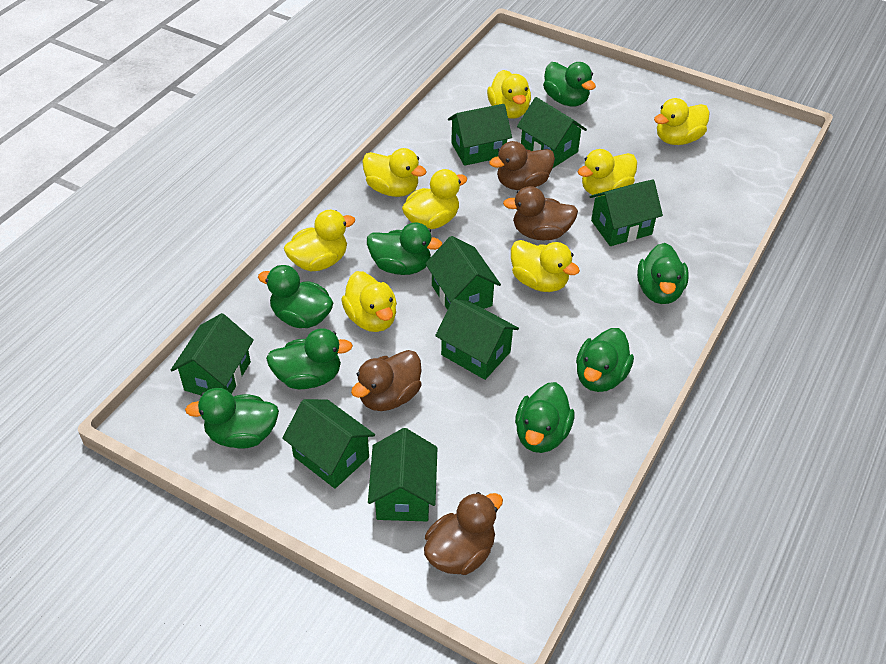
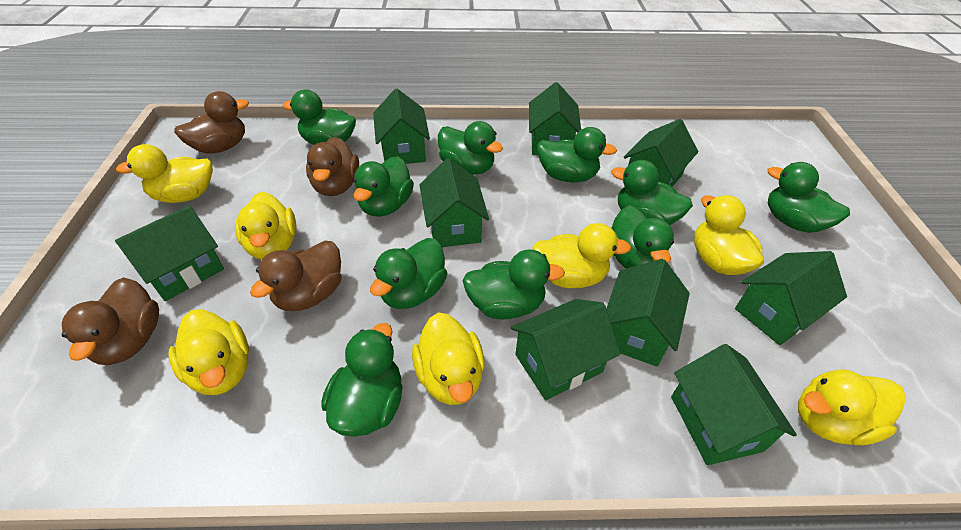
green duck: 8 -> 10
green house: 8 -> 9
yellow duck: 8 -> 7

